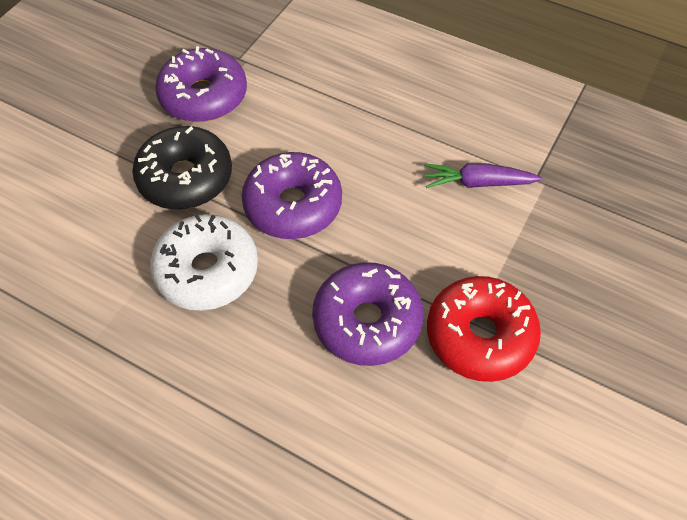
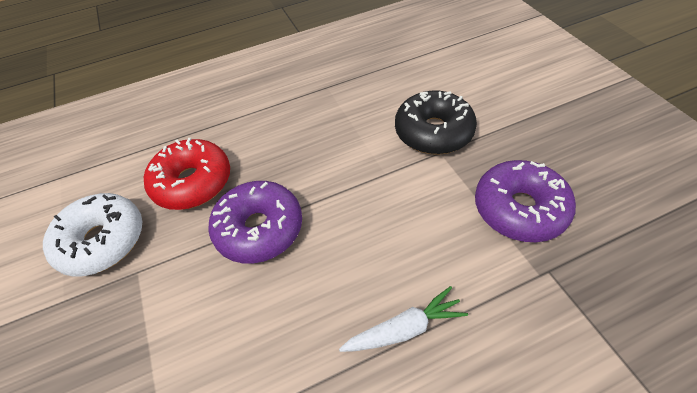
purple carrot: 1 -> 0
purple donut: 3 -> 2
white carrot: 0 -> 1

